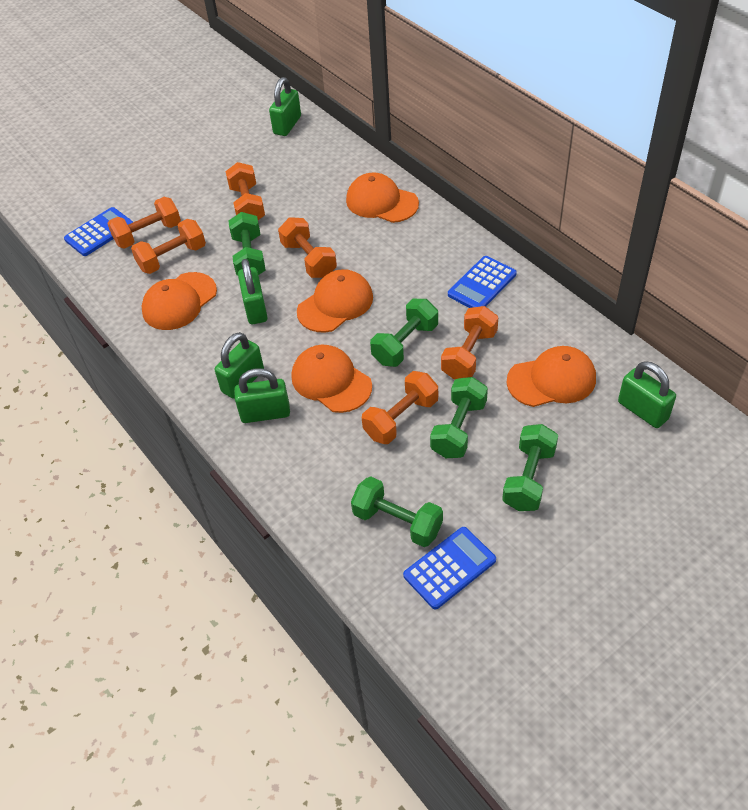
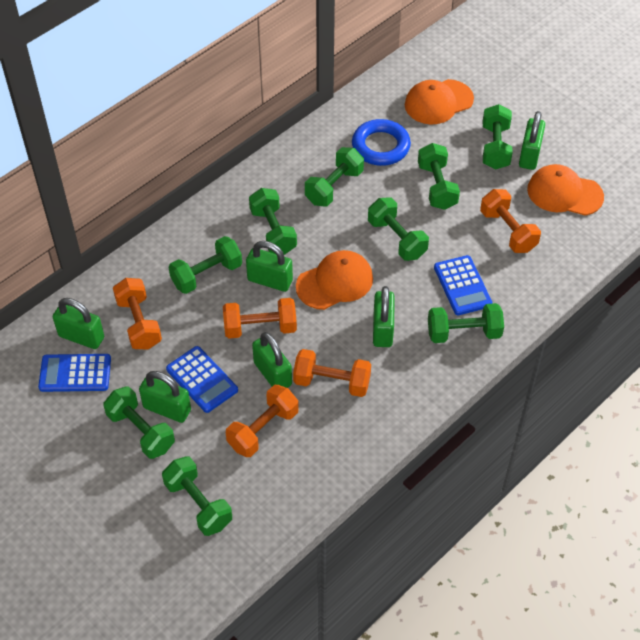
blue ring: 0 -> 1
green dumbbell: 5 -> 9
green padlock: 5 -> 6
orange cap: 5 -> 3
orange dumbbell: 6 -> 5

